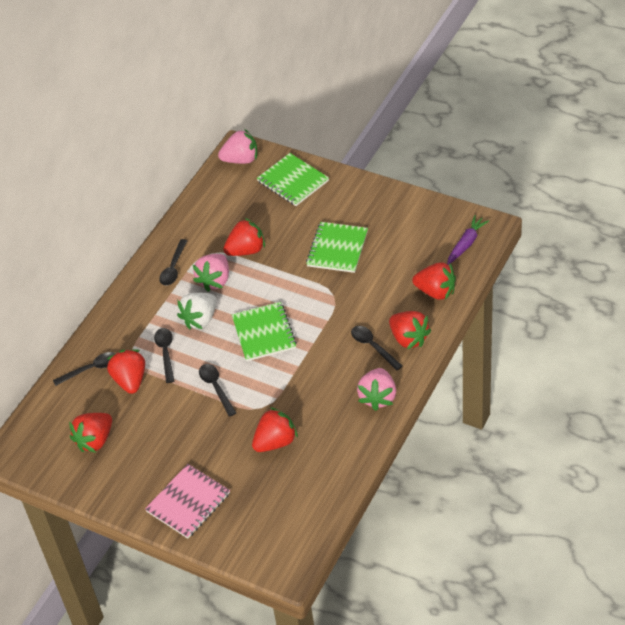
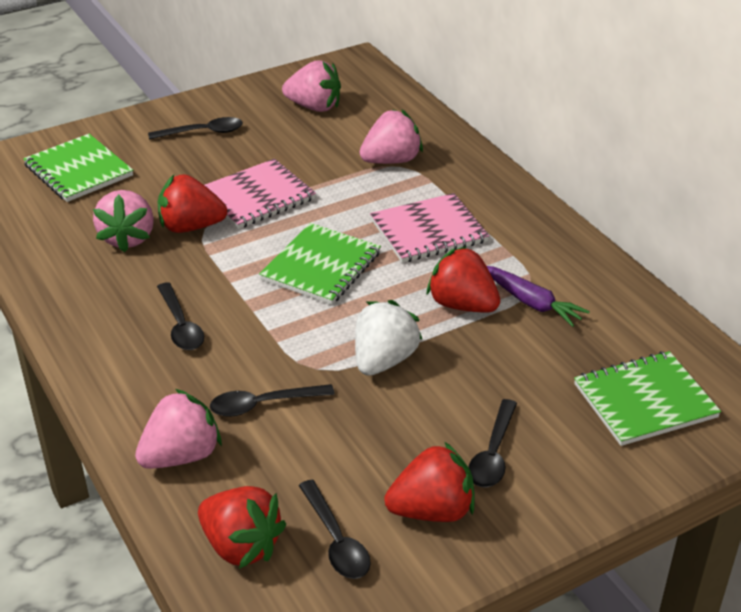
pink notebook: 1 -> 2
pink strawberry: 3 -> 4
red strawberry: 6 -> 4

